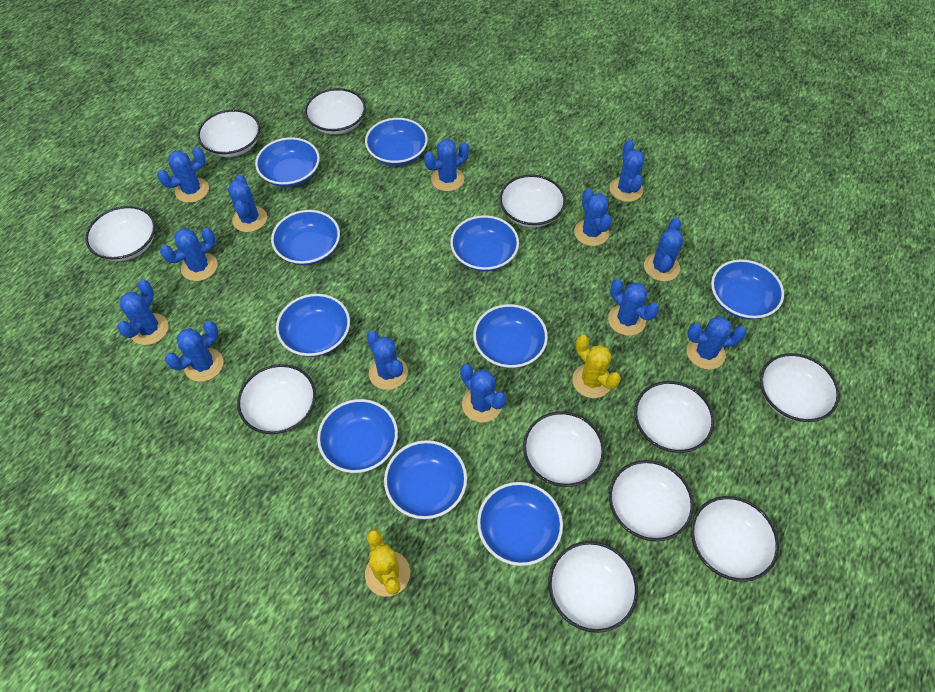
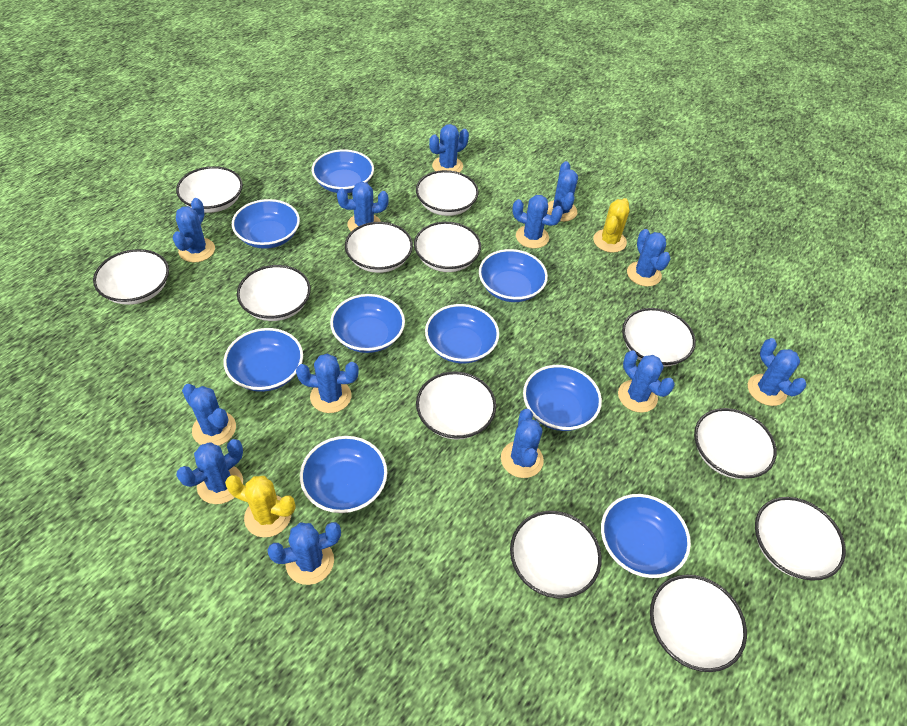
blue bowl: 10 -> 9
white bowl: 11 -> 12

